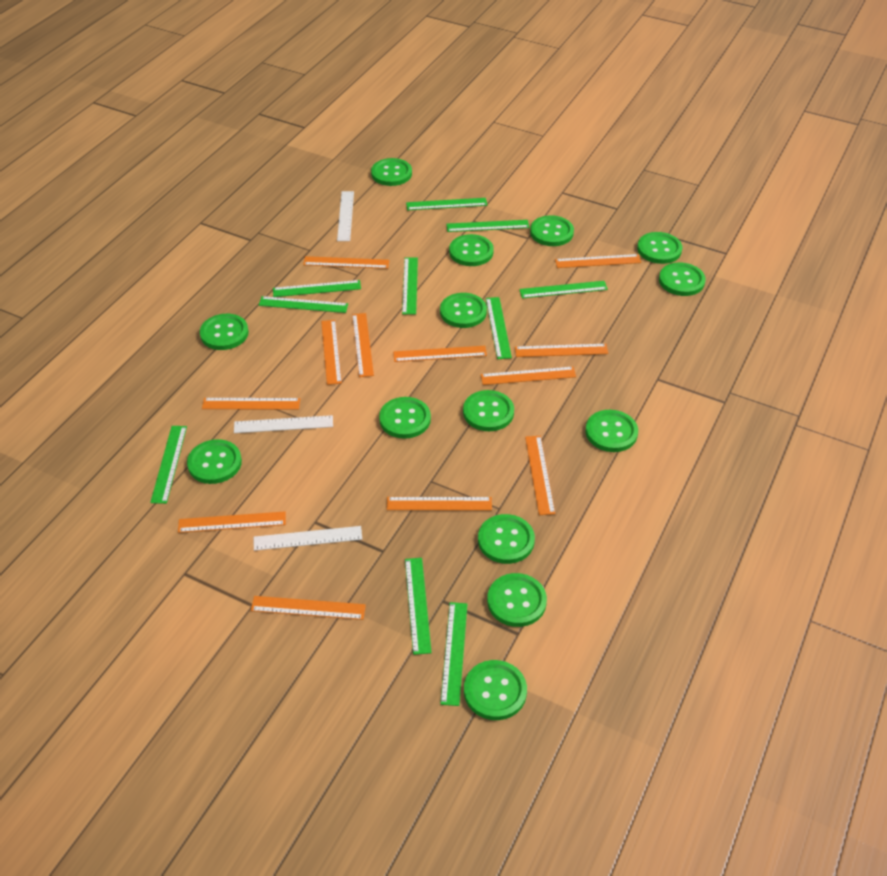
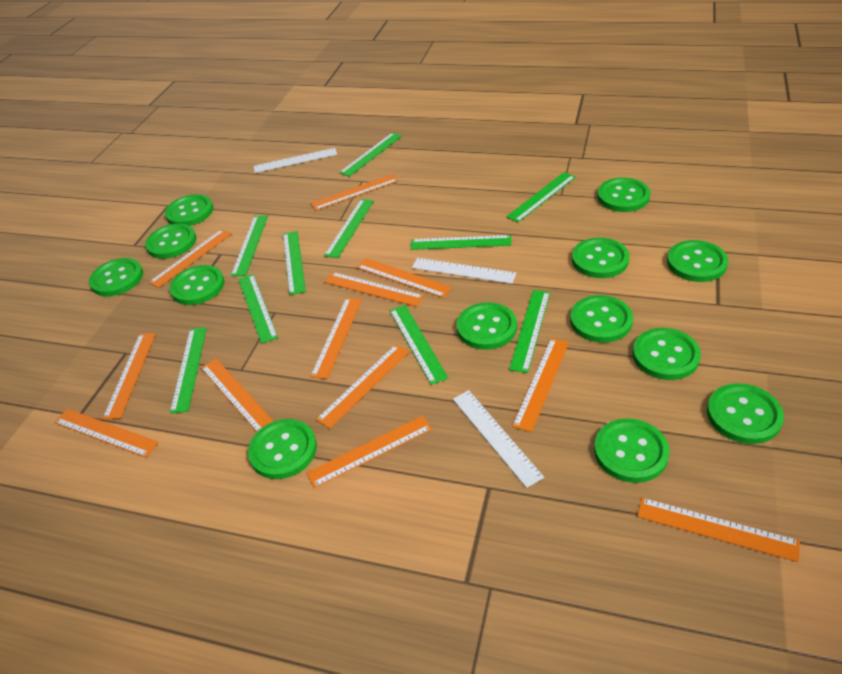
green button: 14 -> 13

